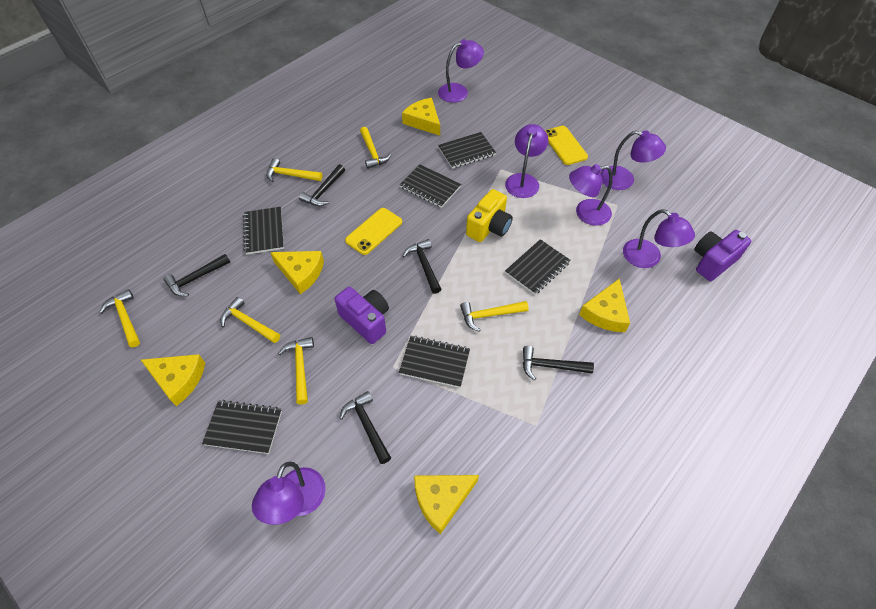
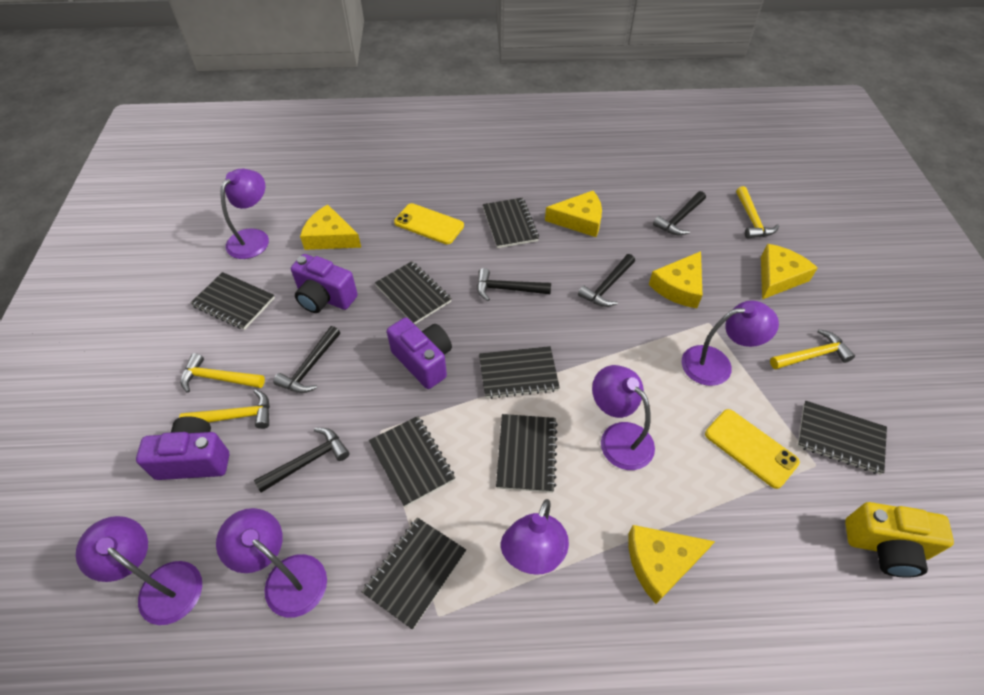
black notebook: 6 -> 8
purple camera: 2 -> 3
yellow hammer: 6 -> 4

